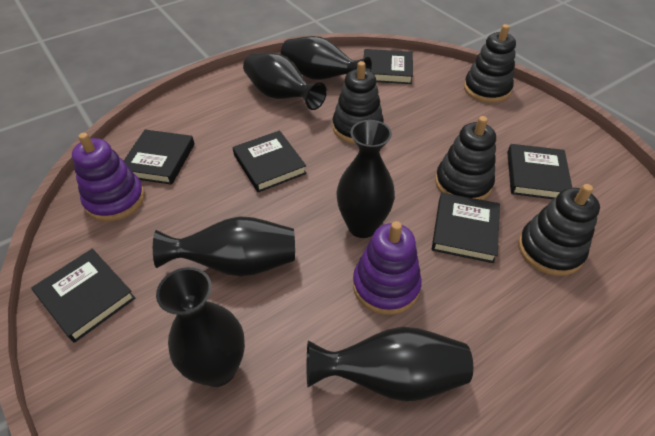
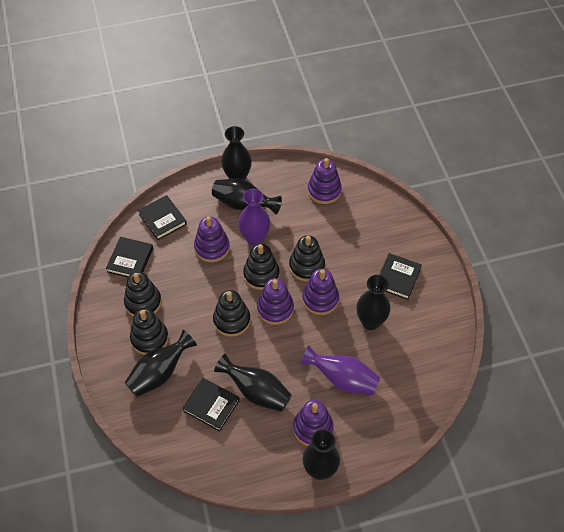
black book: 6 -> 4
black stacking toy: 4 -> 5
purple stacking toy: 2 -> 5
purple vase: 0 -> 2

